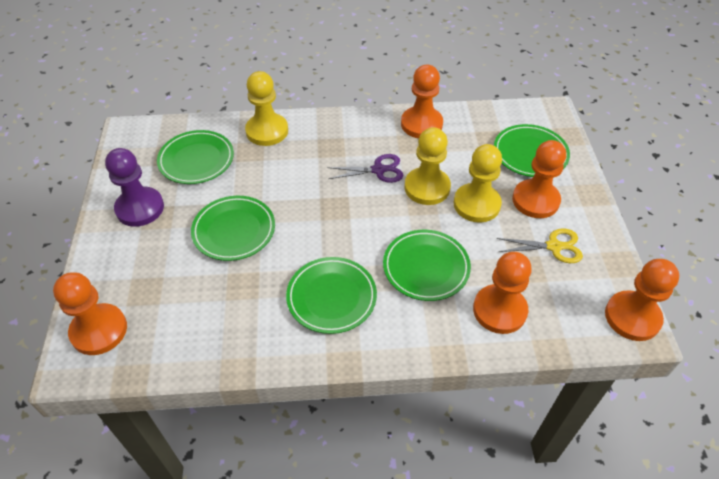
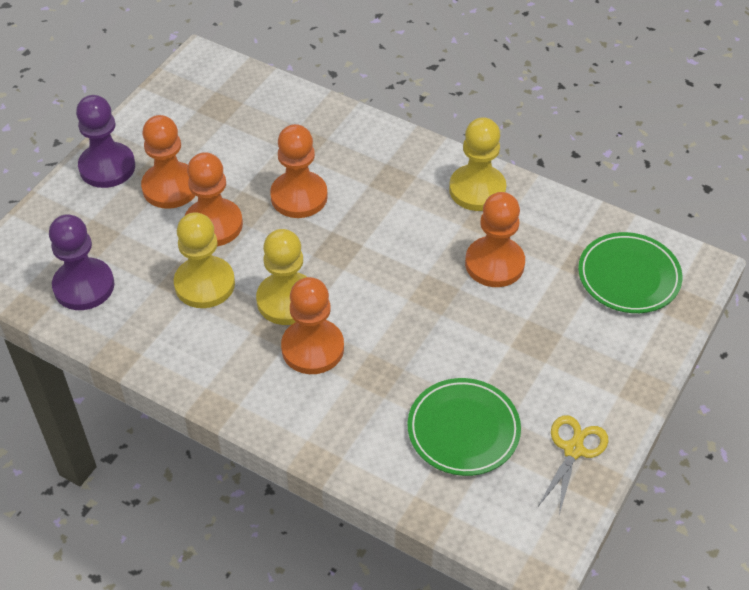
green plate: 5 -> 2
purple pawn: 1 -> 2
purple scissors: 1 -> 0

